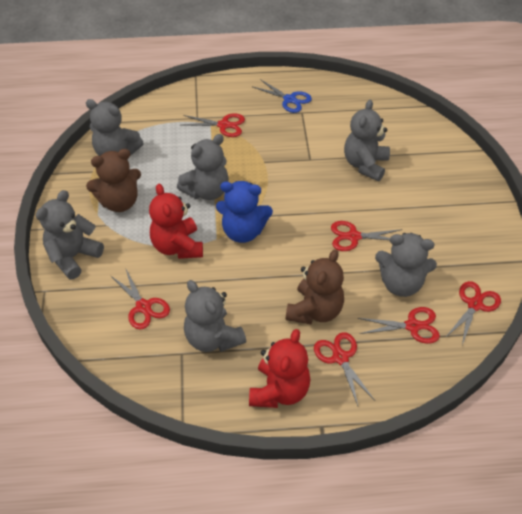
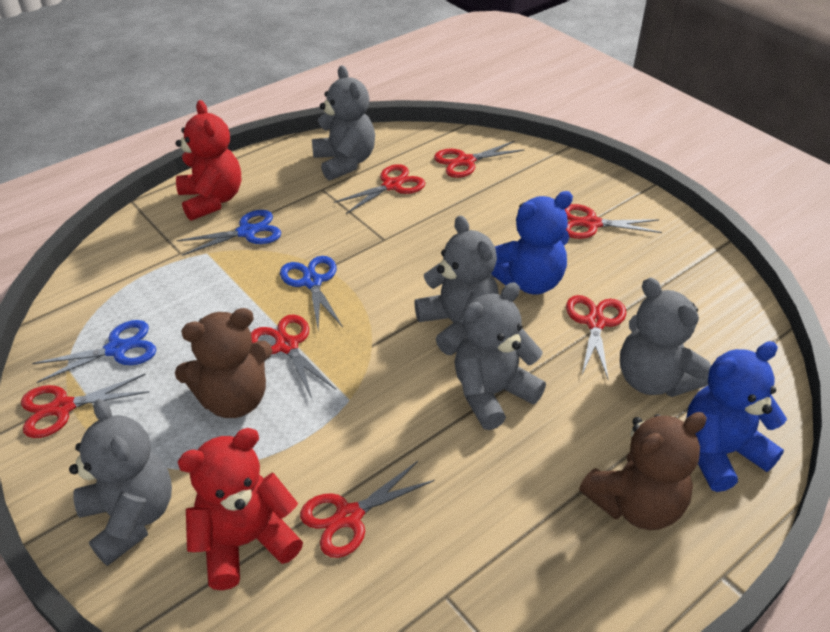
blue scissors: 1 -> 3
blue teddy bear: 1 -> 2
grey teddy bear: 6 -> 5
red scissors: 6 -> 7

